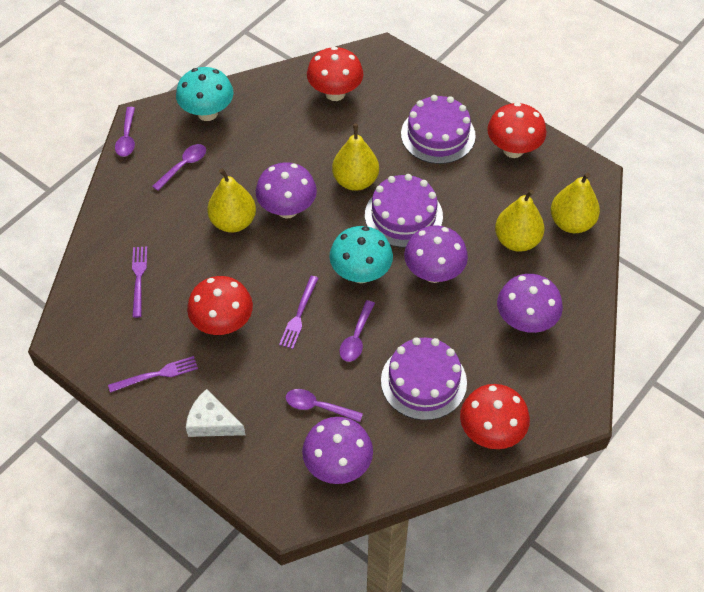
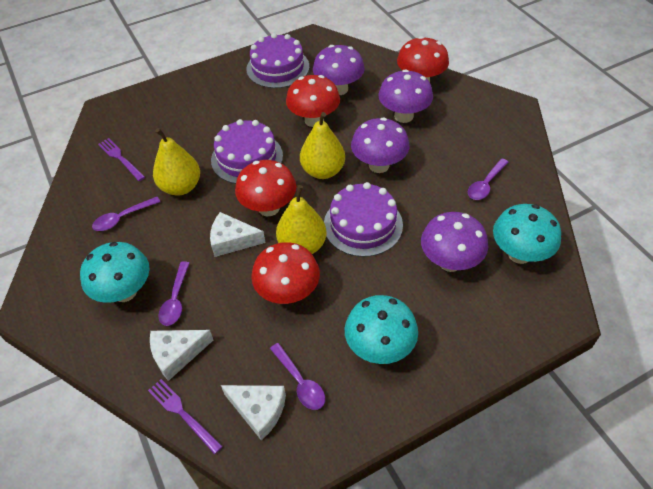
purple fork: 3 -> 2
turquoise mushroom: 2 -> 3
white cheese: 1 -> 3
yellow pear: 4 -> 3

